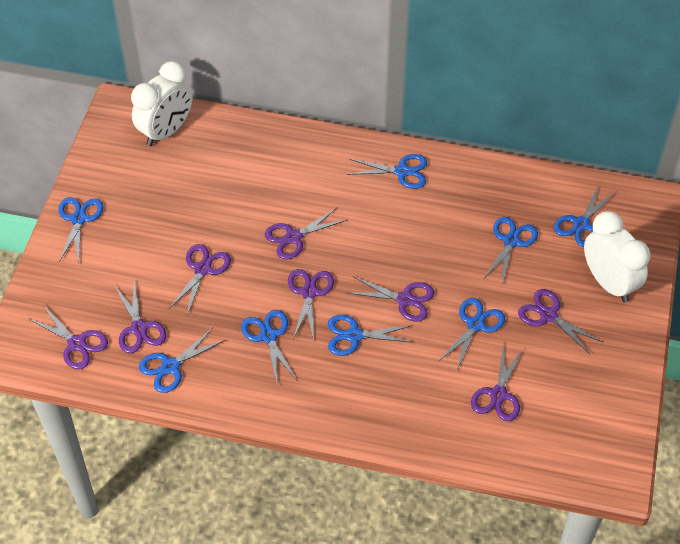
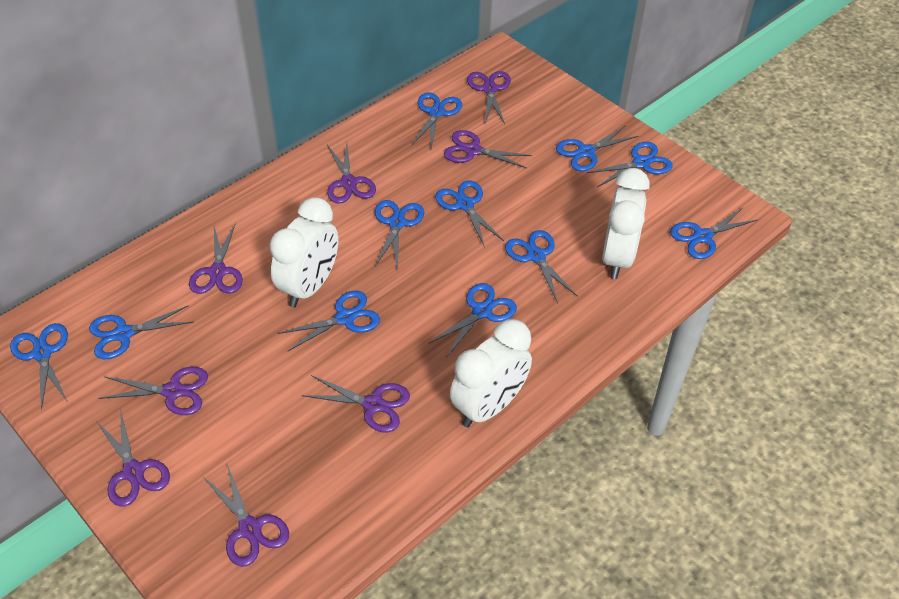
blue scissors: 8 -> 11
white clock: 2 -> 3

